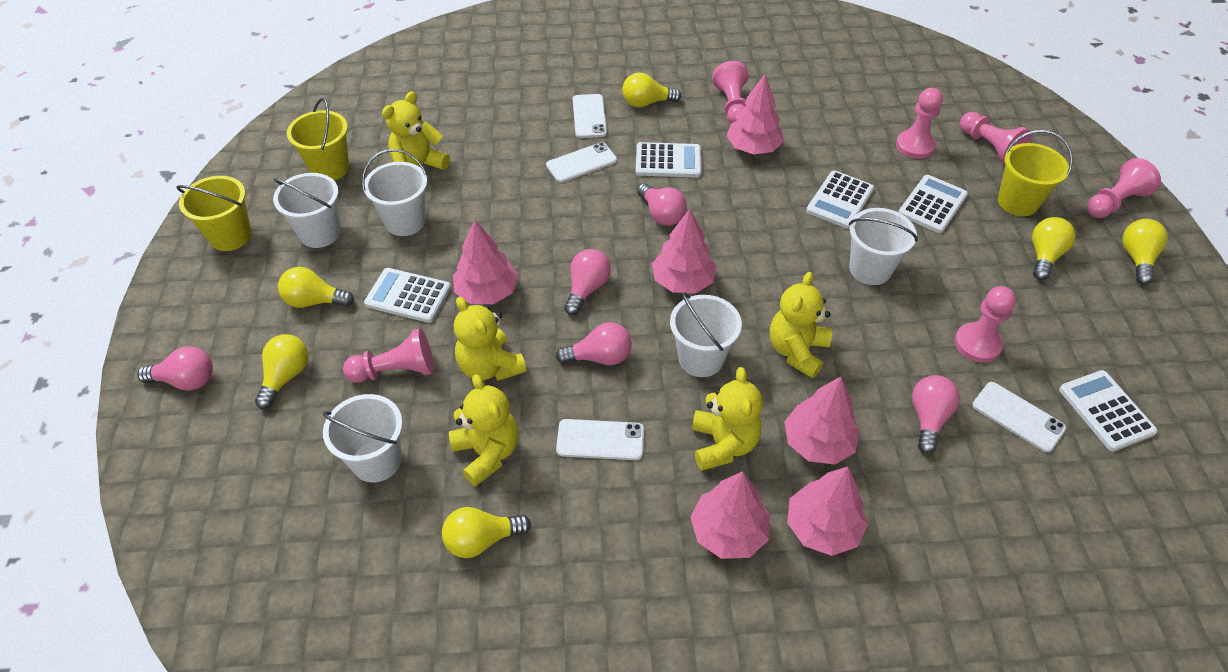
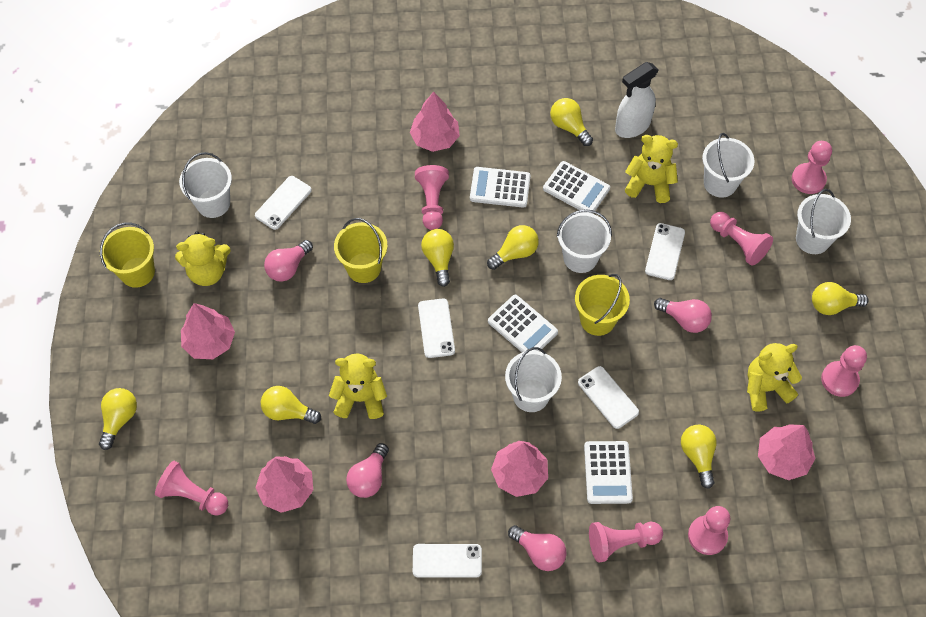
pink light bulb: 5 -> 4
pink pawn: 6 -> 7
pink tree: 6 -> 5
white calculator: 5 -> 4
white phone: 4 -> 5
white spray bottle: 0 -> 1
yellow light bulb: 6 -> 7
yellow teddy bear: 5 -> 4

